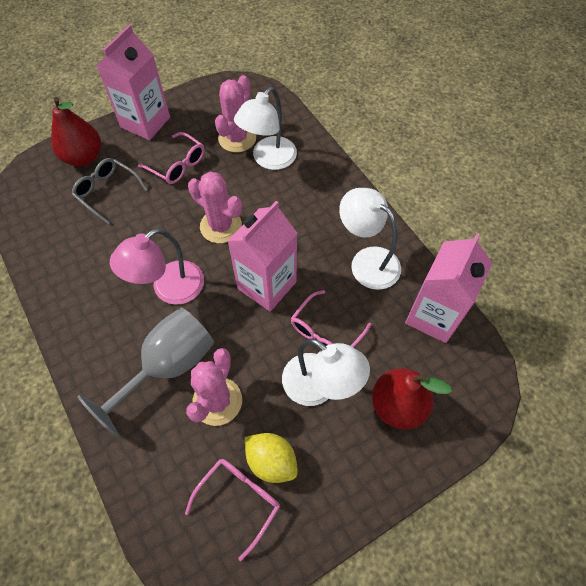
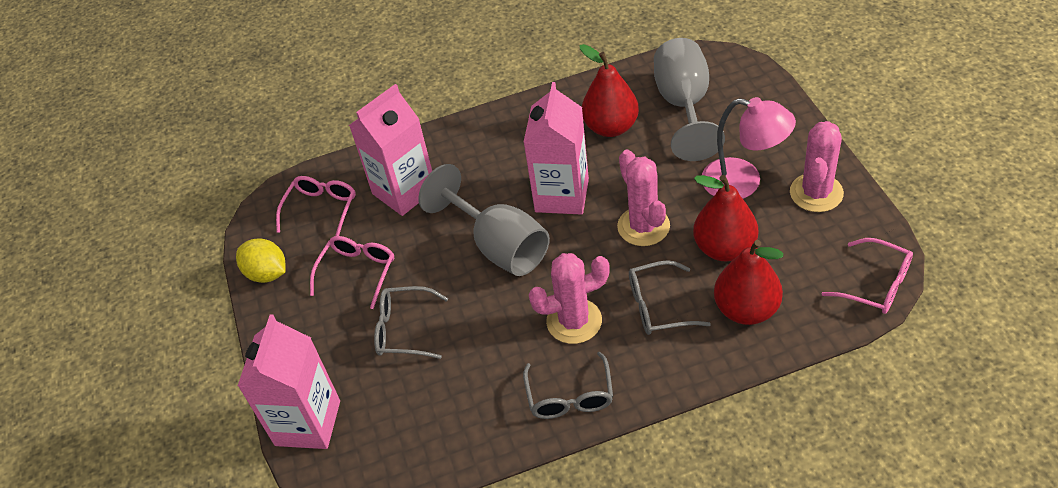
grey glasses: 1 -> 3
grey goblet: 1 -> 2
red pear: 2 -> 3
white lamp: 3 -> 0

